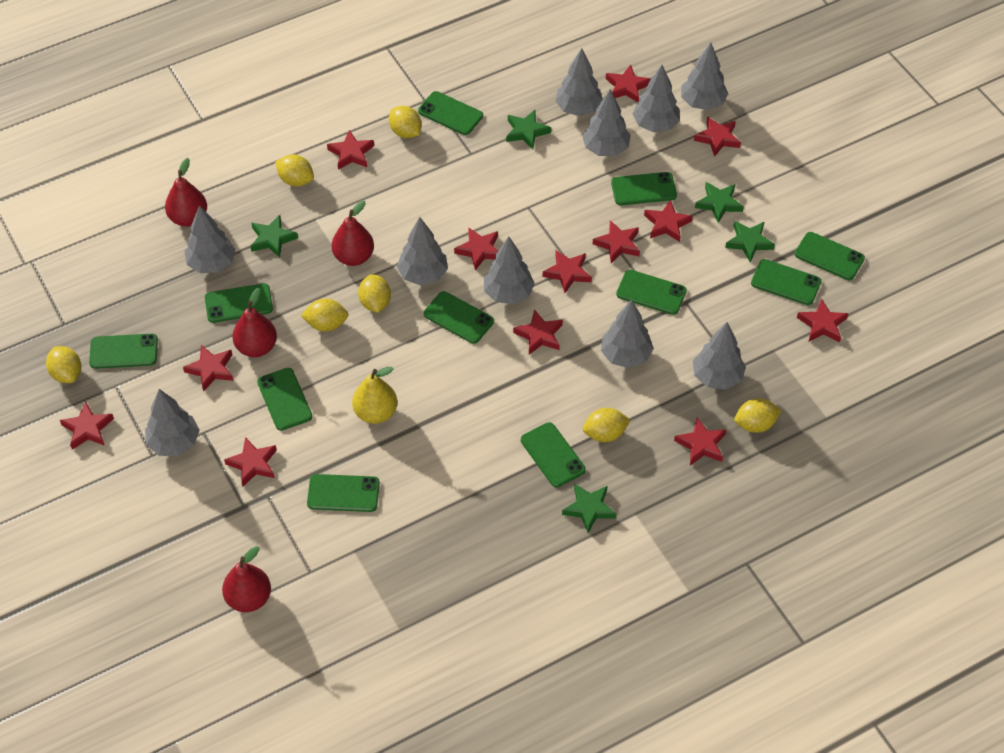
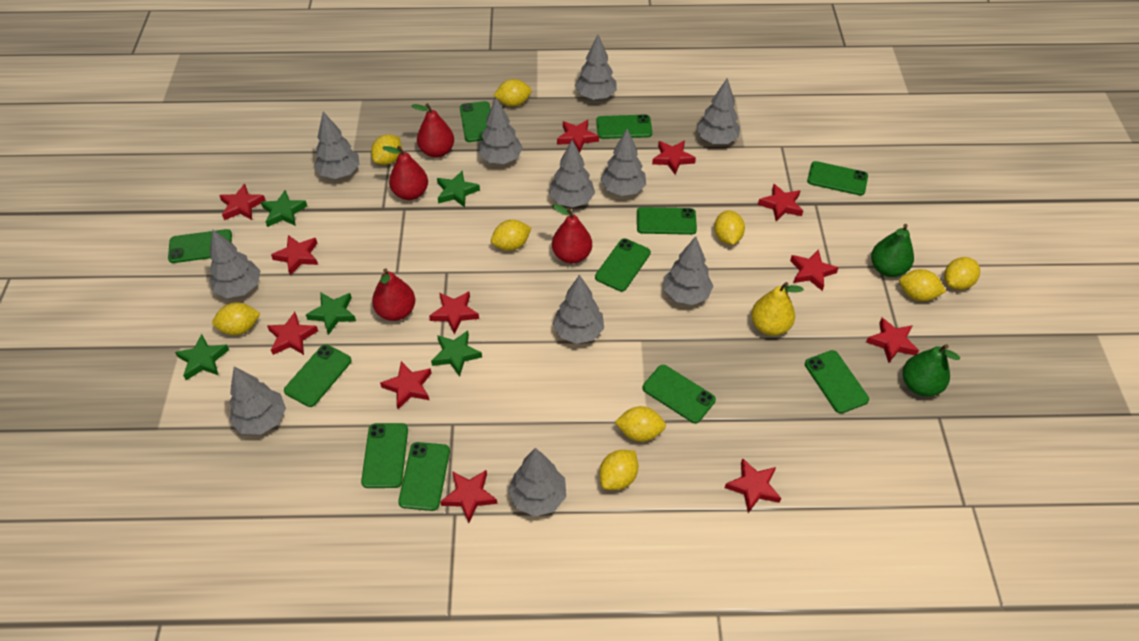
green pear: 0 -> 2
grey tree: 10 -> 11
red star: 13 -> 12
yellow lemon: 7 -> 9

